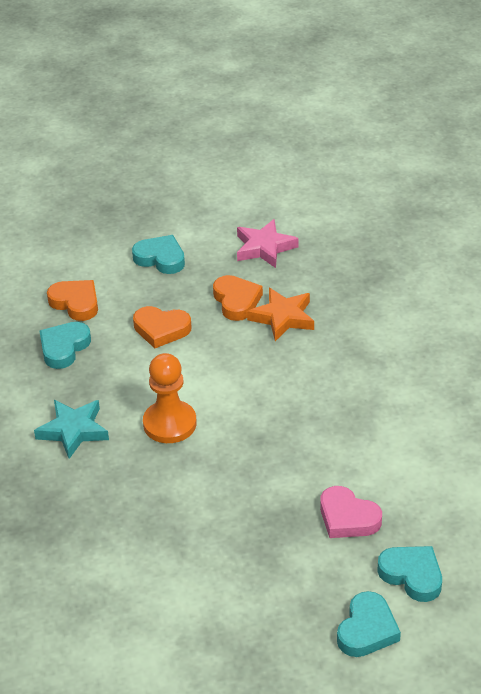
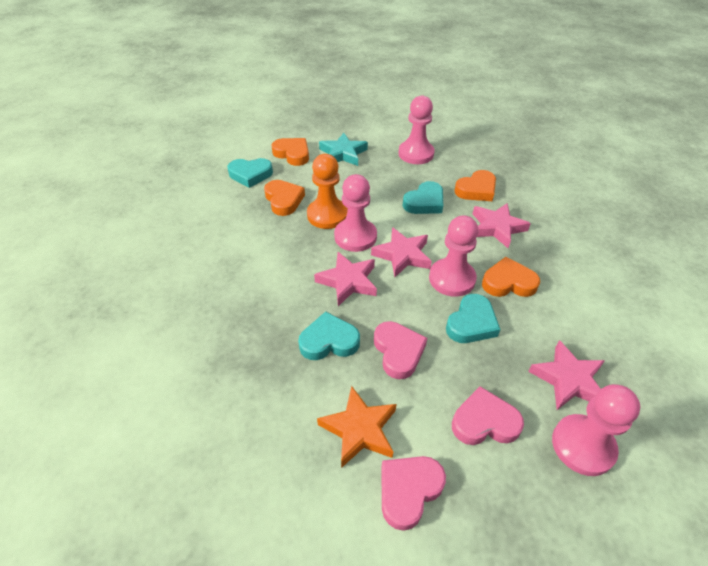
orange heart: 3 -> 4
pink heart: 1 -> 3
pink pawn: 0 -> 4
pink star: 1 -> 4

